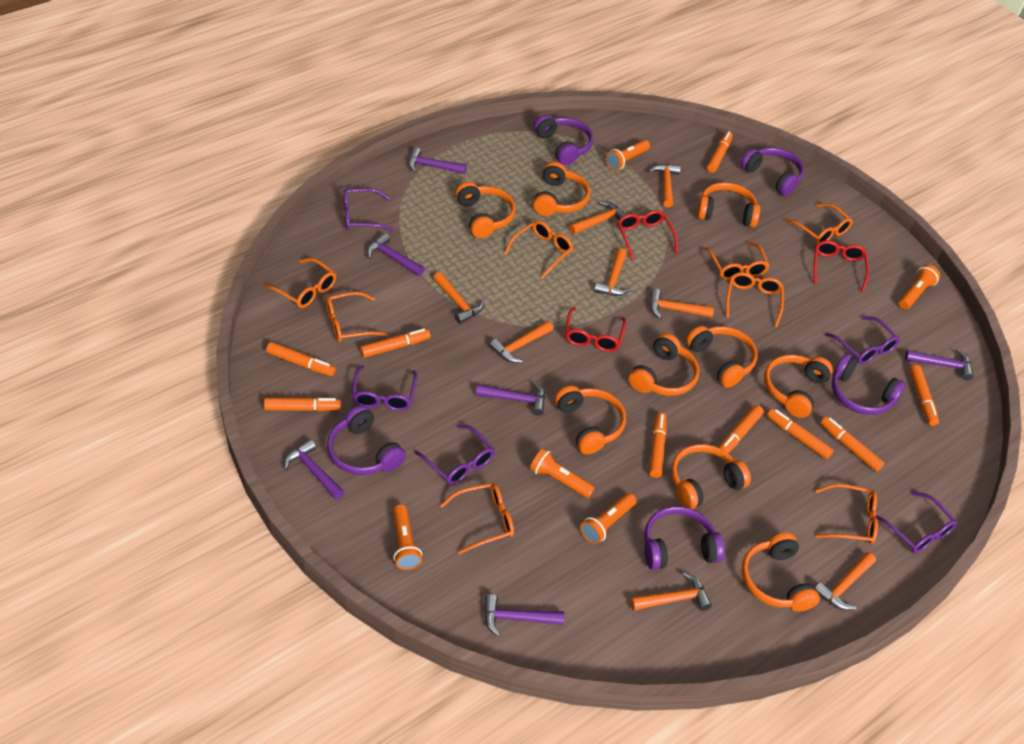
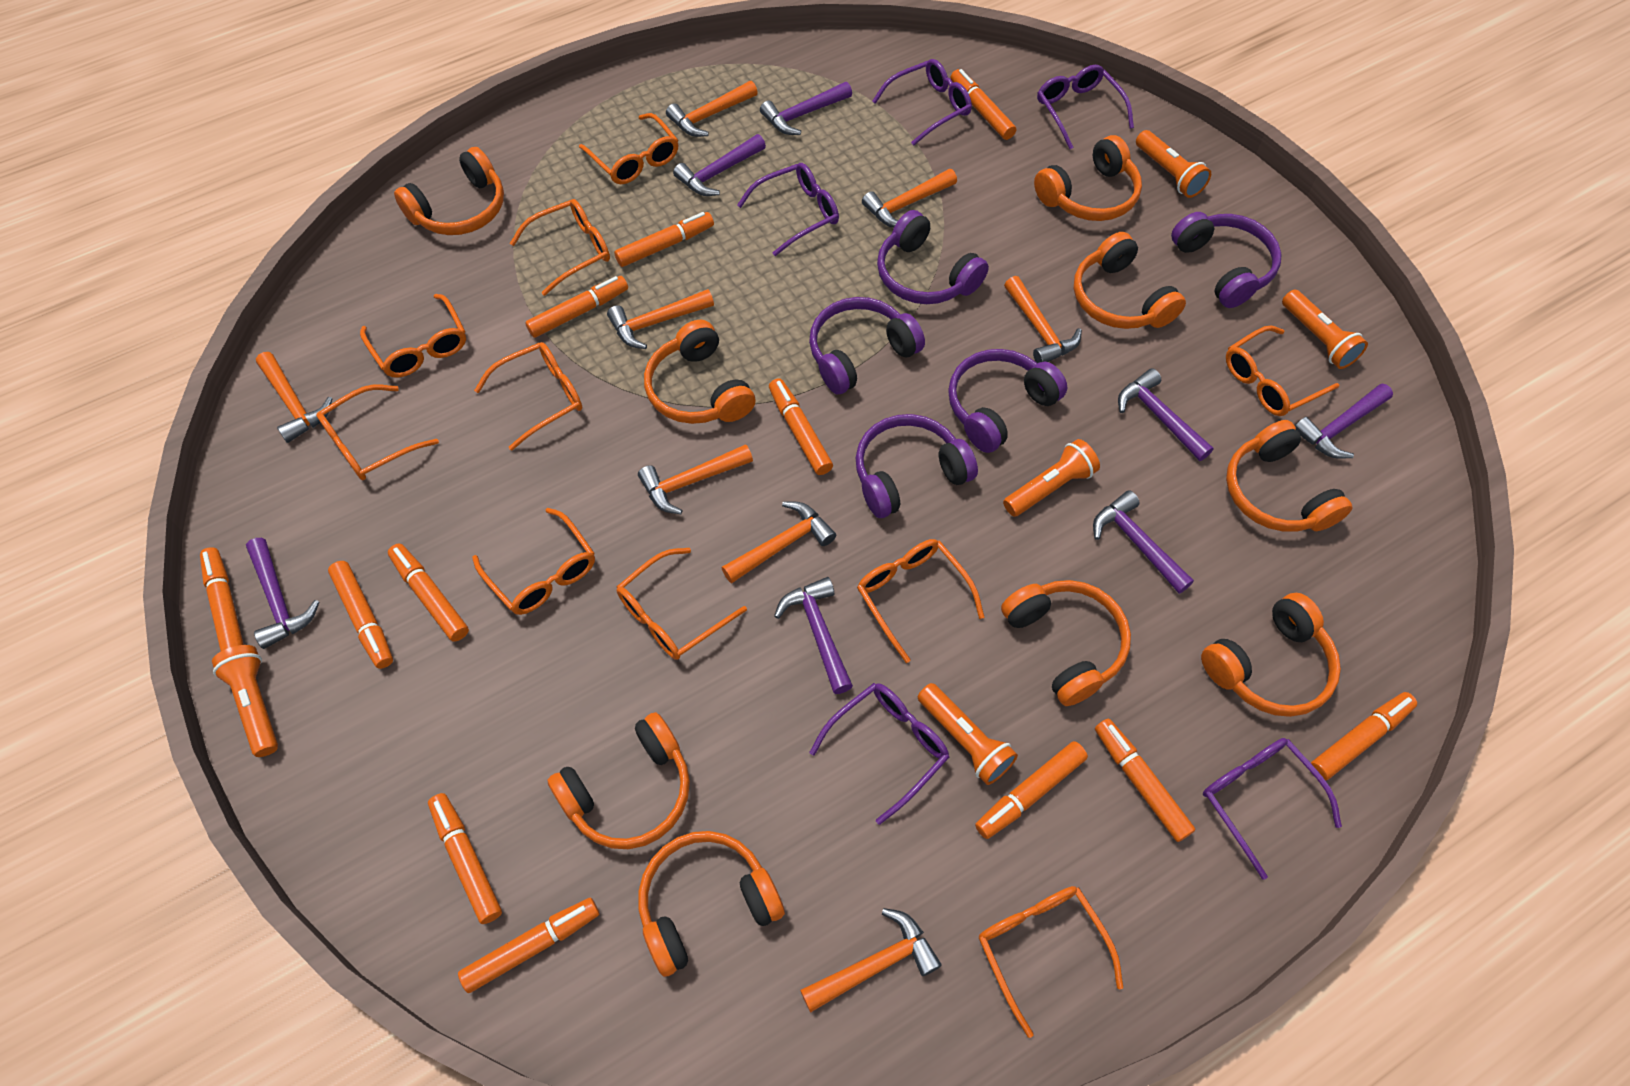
orange glasses: 8 -> 10
orange marker: 9 -> 12
purple hammer: 6 -> 7
red glasses: 3 -> 0

